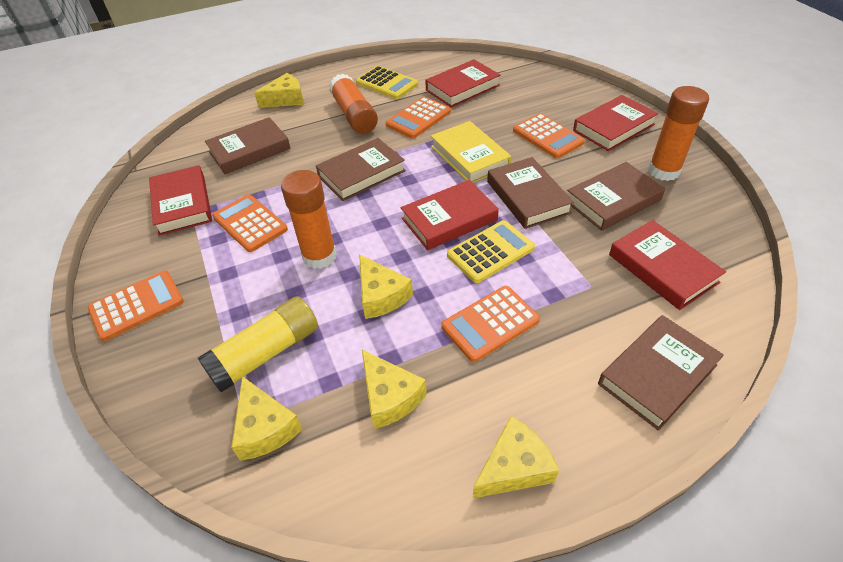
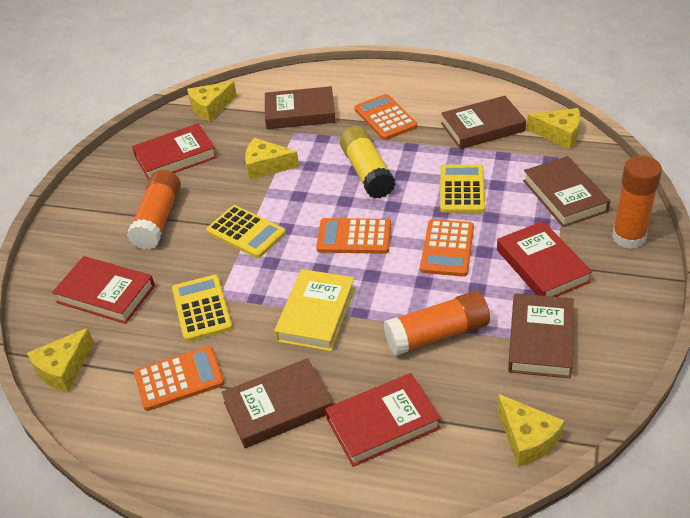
orange calculator: 5 -> 4
red book: 5 -> 4
yellow calculator: 2 -> 3

